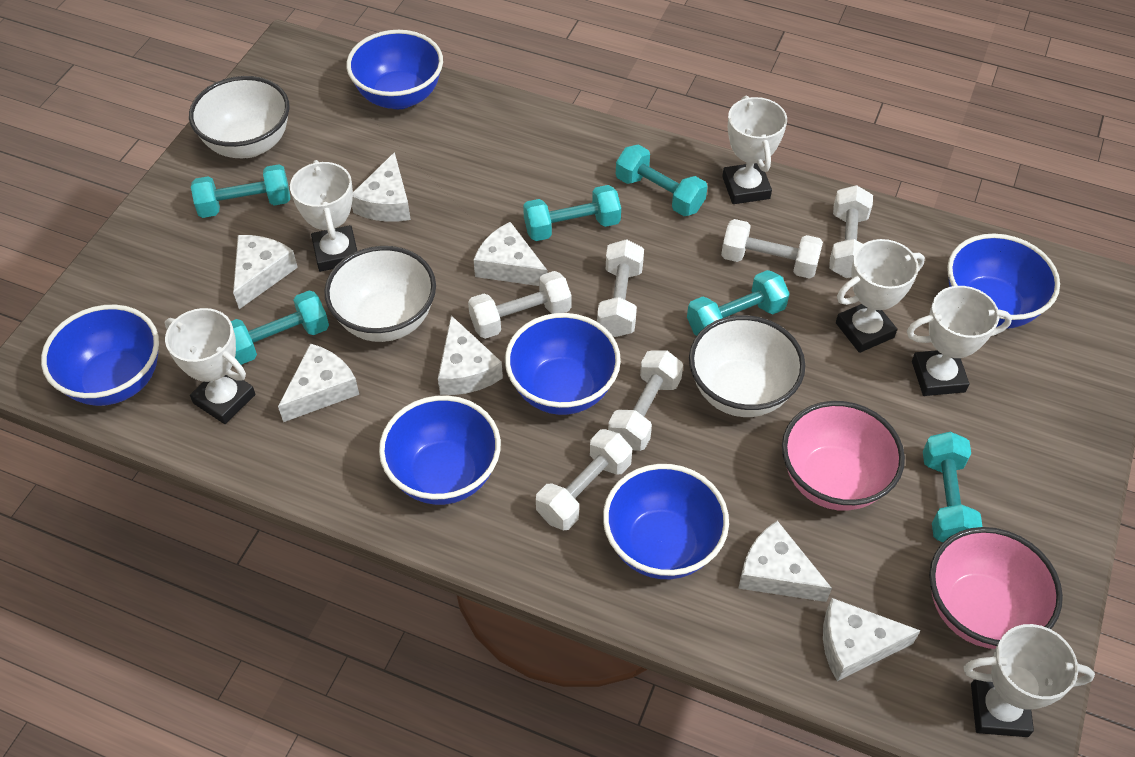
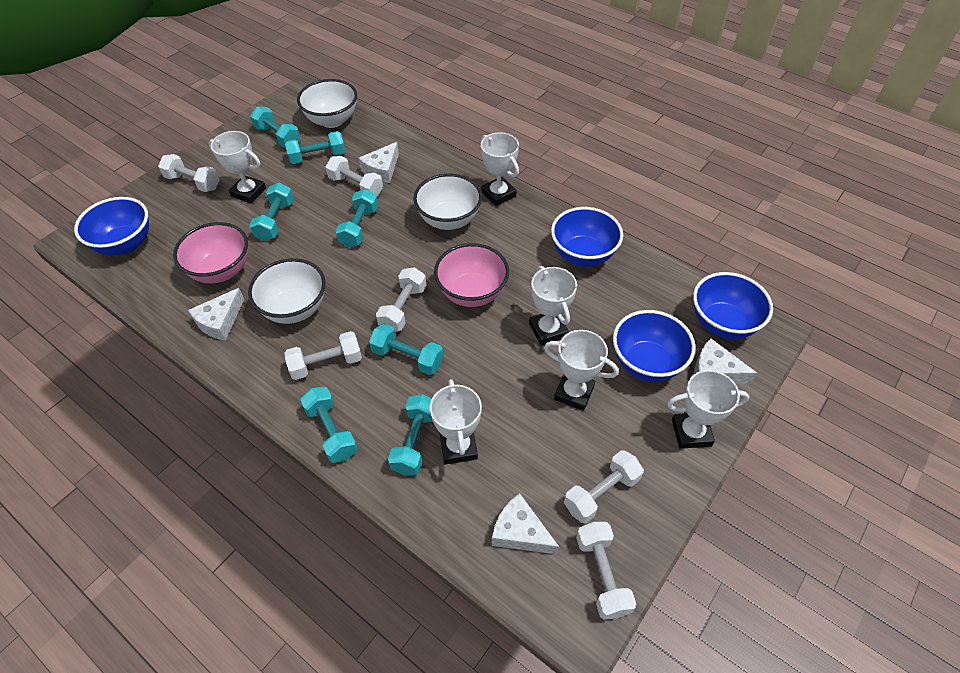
blue bowl: 6 -> 4
turquoise dumbbell: 6 -> 7
white cheese: 7 -> 4

